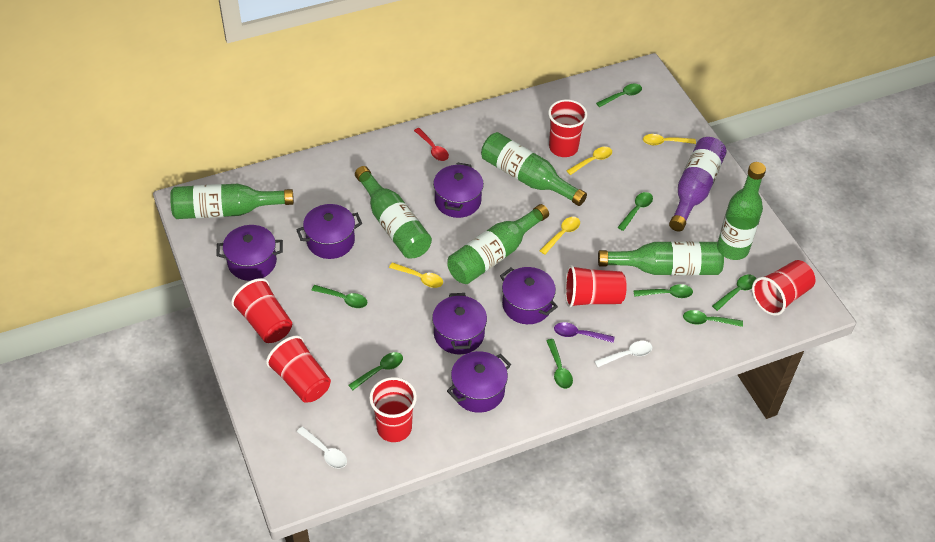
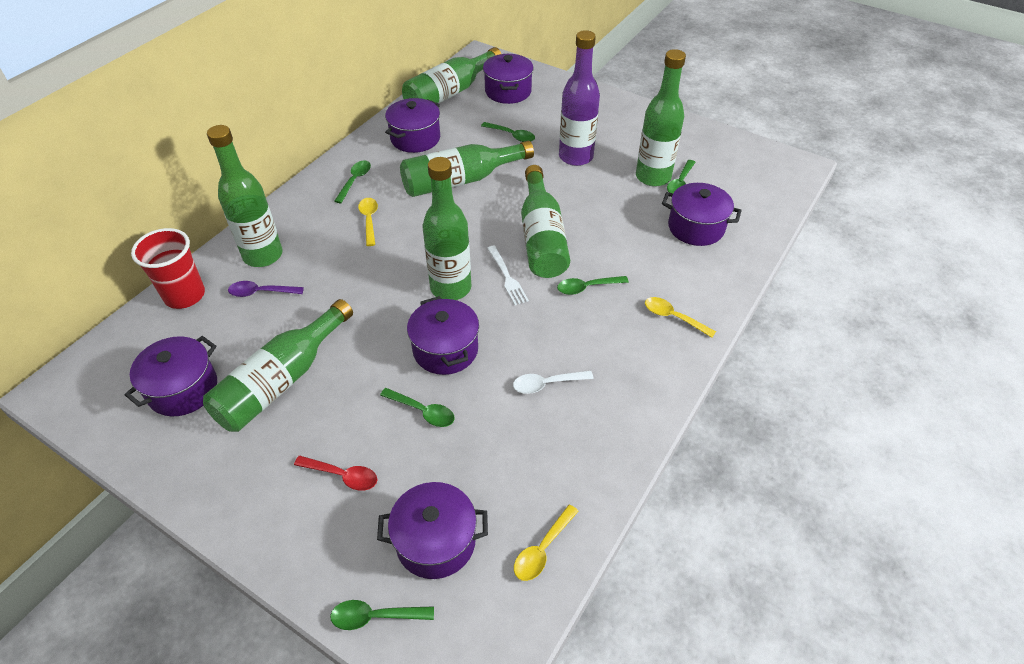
green bottle: 6 -> 7
green spoon: 8 -> 6
red cup: 6 -> 1
white fork: 0 -> 1
white spoon: 2 -> 1
yellow spoon: 4 -> 3

